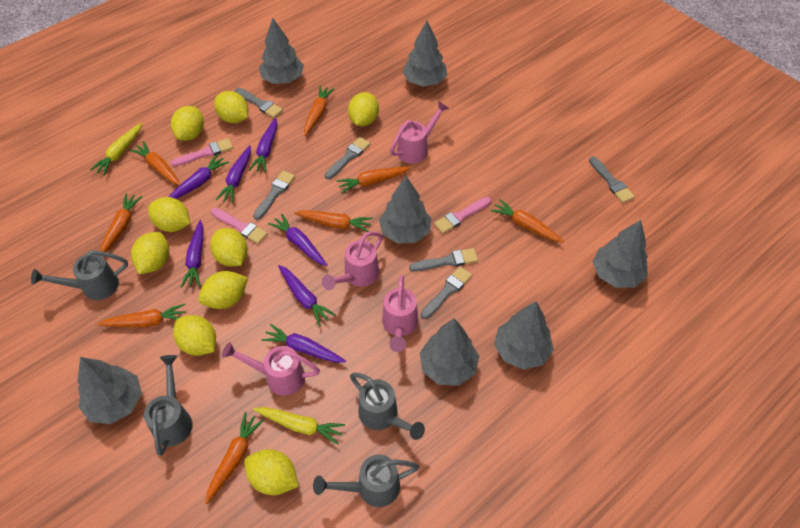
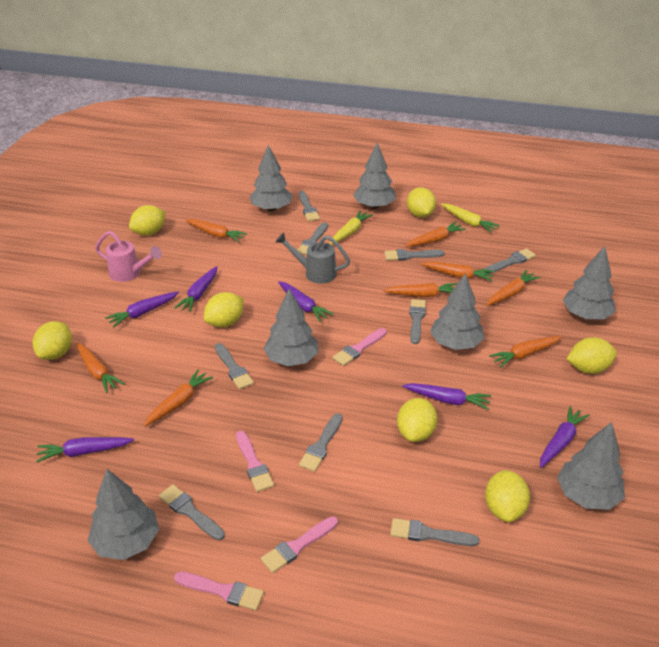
grey brush: 6 -> 9
grey watering can: 4 -> 1
pink brush: 3 -> 4
pink watering can: 4 -> 1
purple carrot: 7 -> 6
yellow lemon: 9 -> 7

